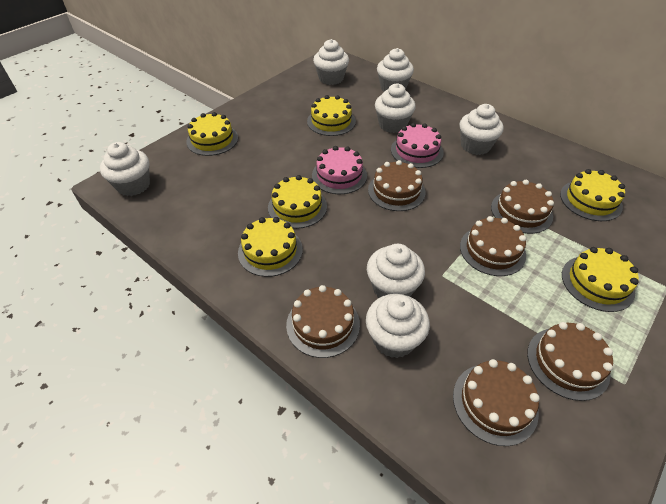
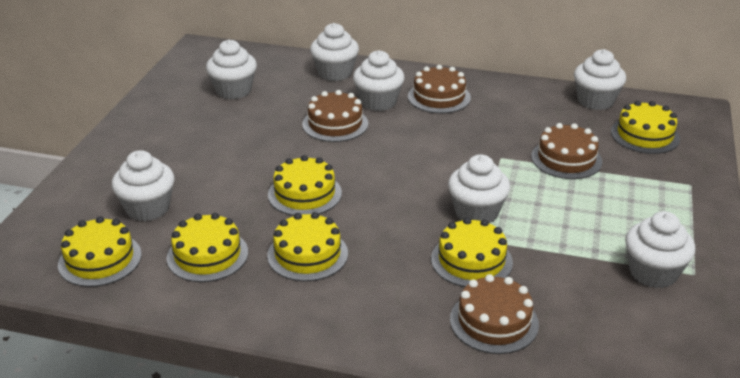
brown cake: 6 -> 4
pink cake: 2 -> 0

